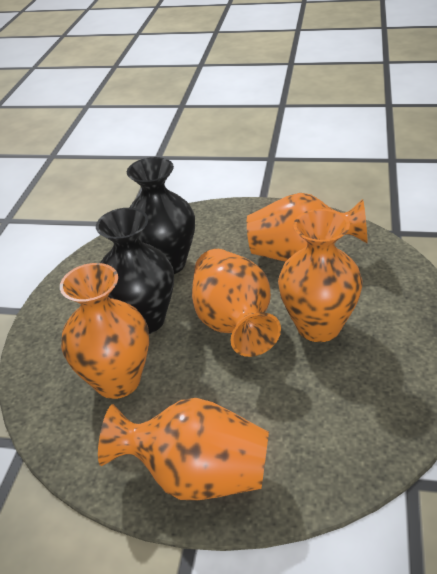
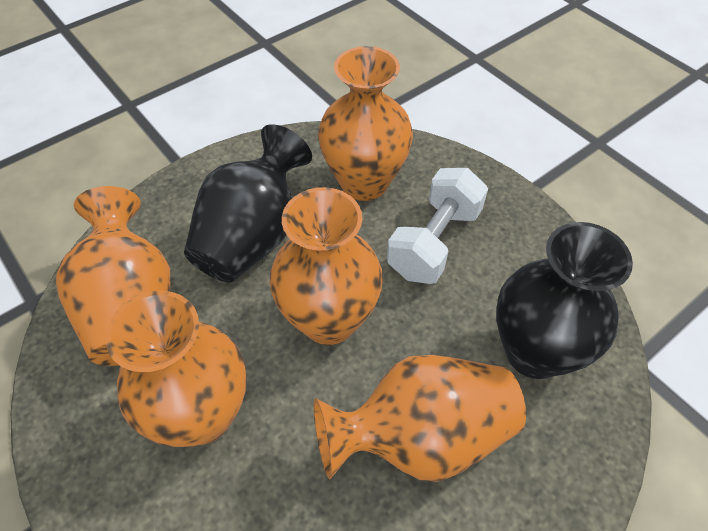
white dumbbell: 0 -> 1

